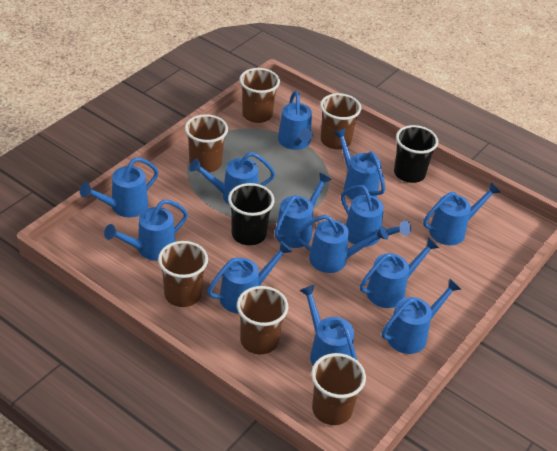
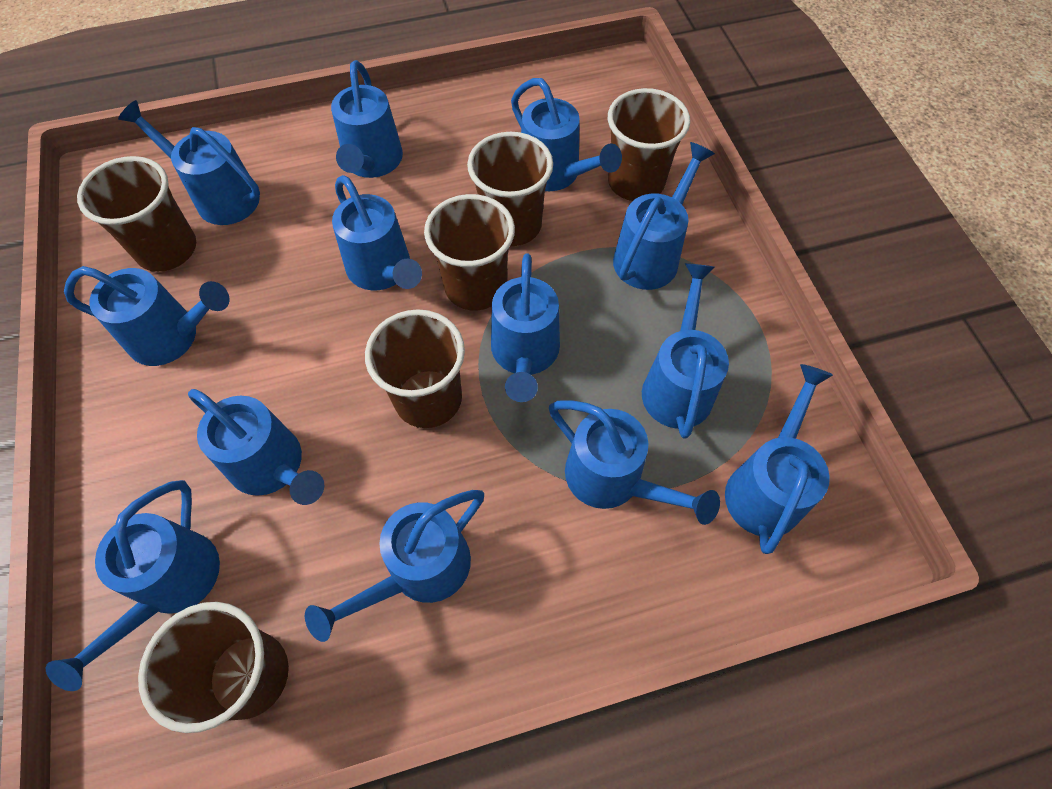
black cup: 2 -> 0

